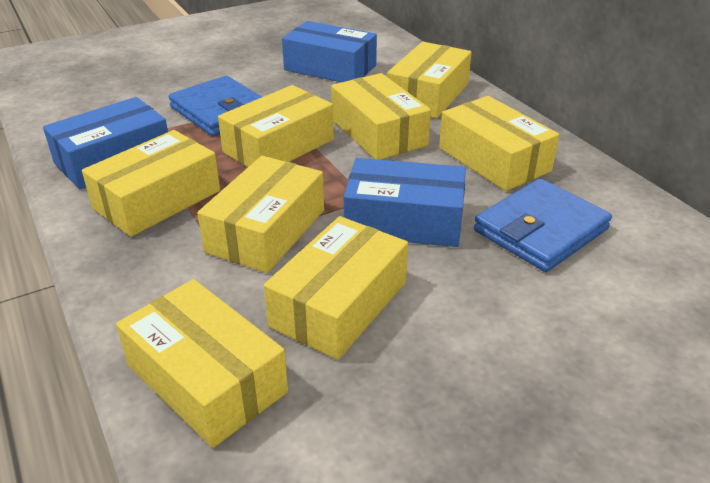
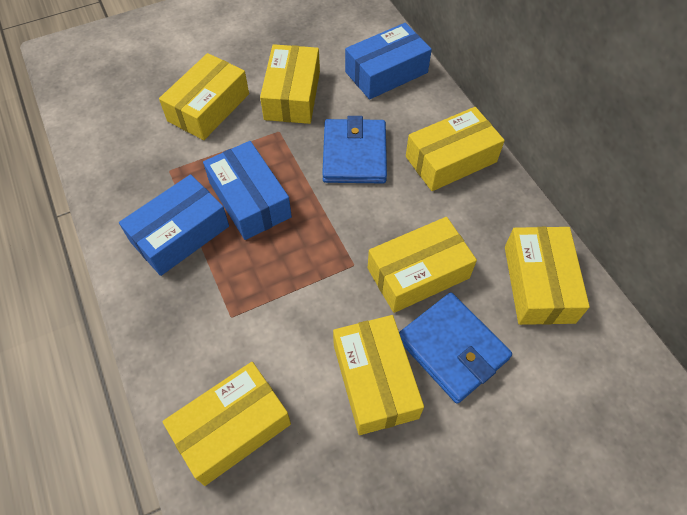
yellow box: 8 -> 7

